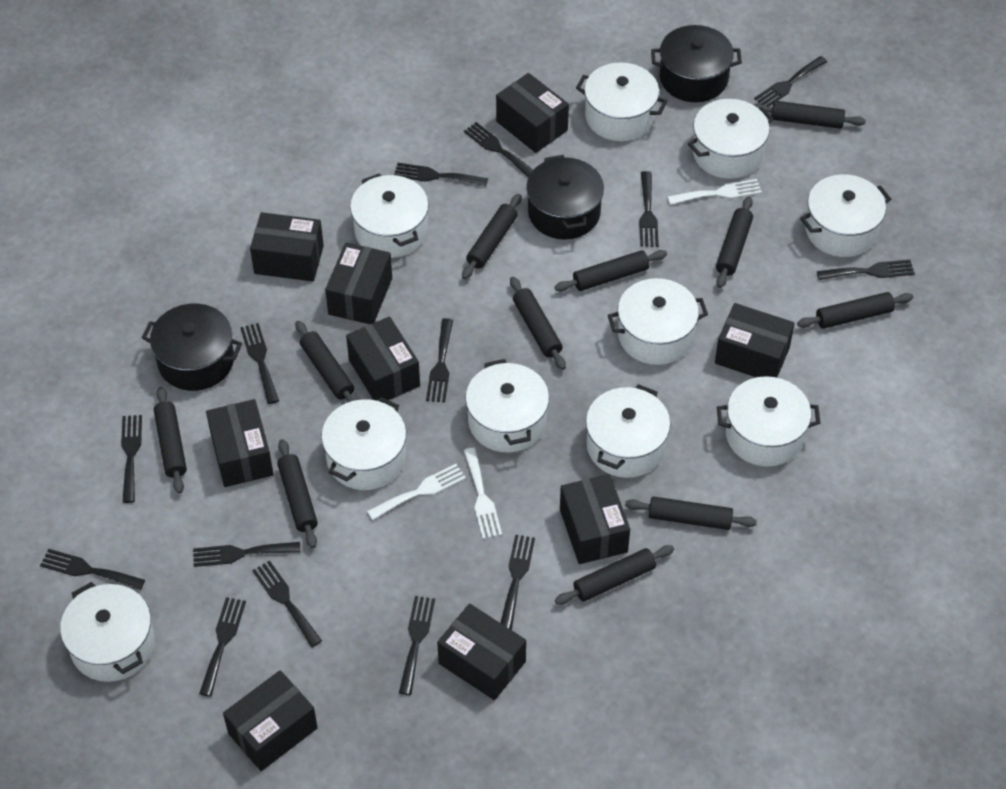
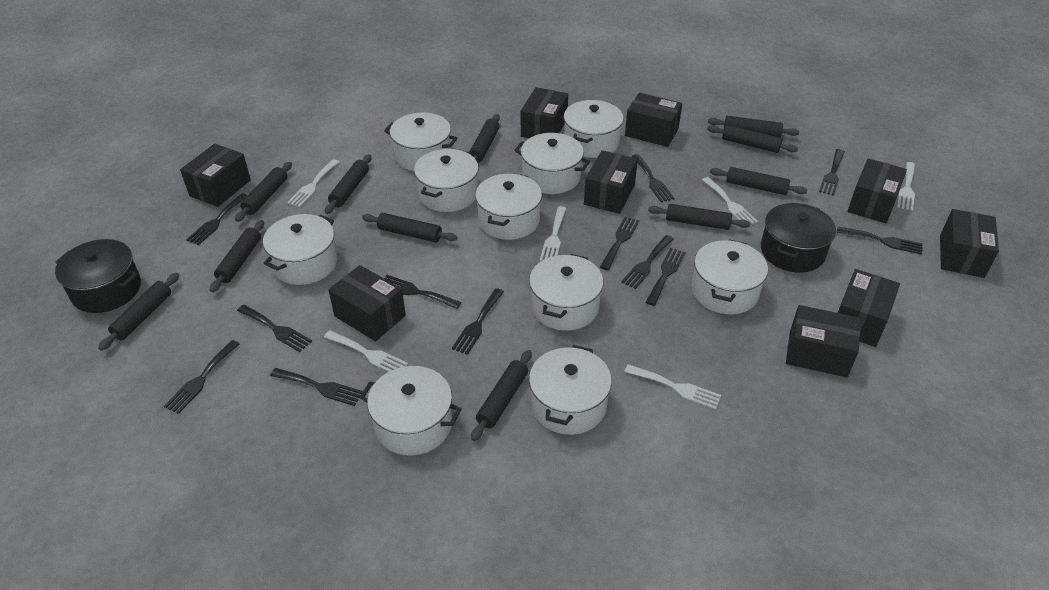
black fork: 14 -> 12
black pot: 3 -> 2
white fork: 3 -> 6

